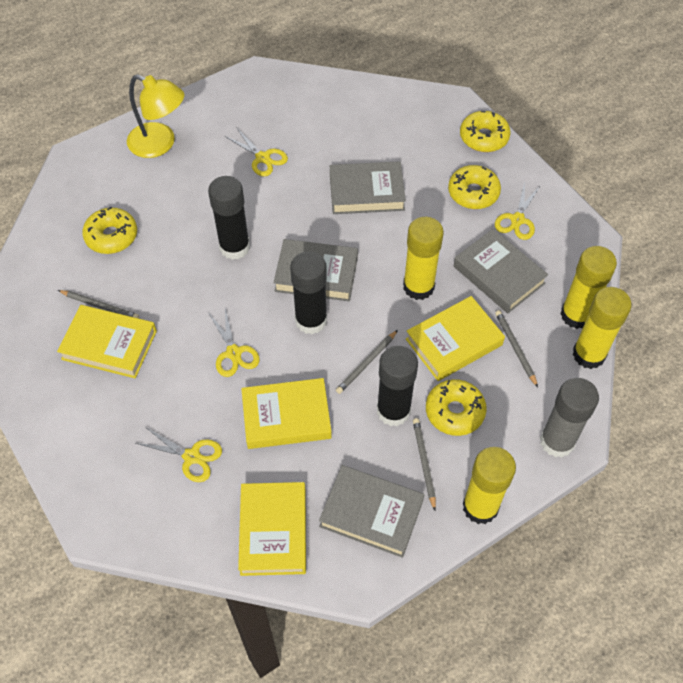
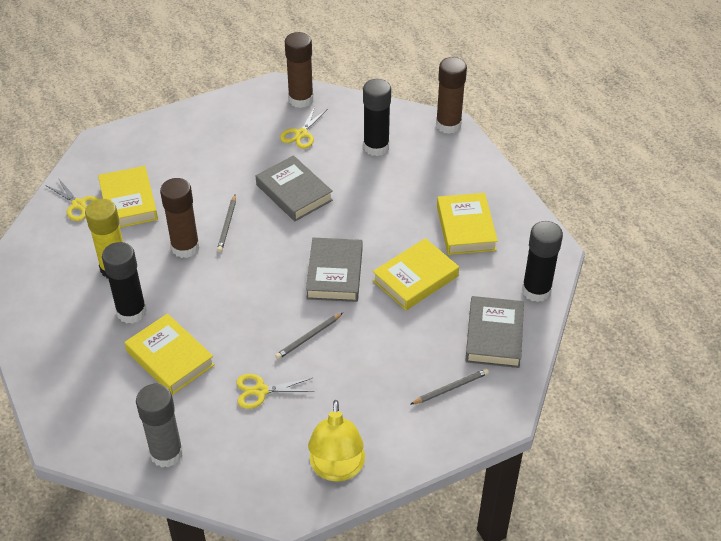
brown glue stick: 0 -> 3
grey book: 4 -> 3
grey pencil: 4 -> 3
yellow donut: 4 -> 0
yellow glue stick: 4 -> 1
yellow scissors: 4 -> 3

